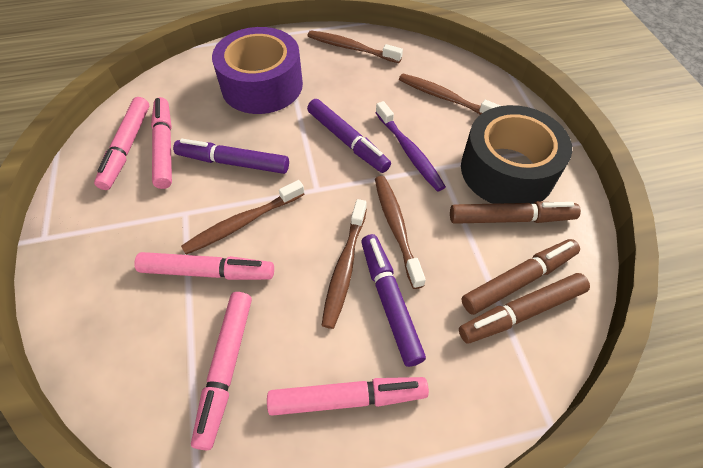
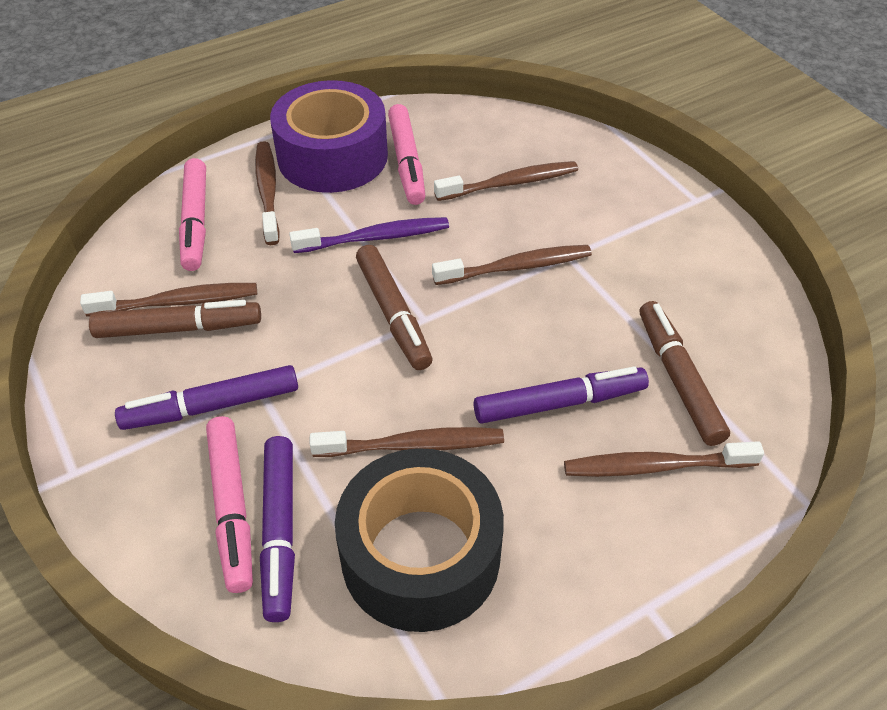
brown toothbrush: 5 -> 6
pink marker: 5 -> 3

